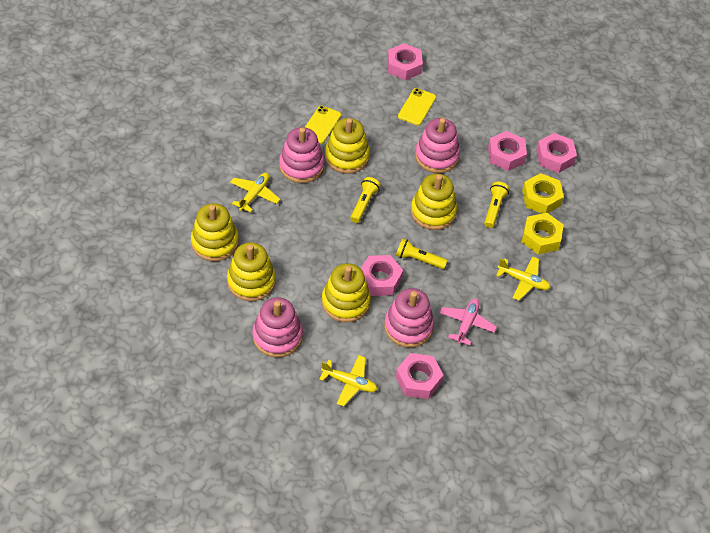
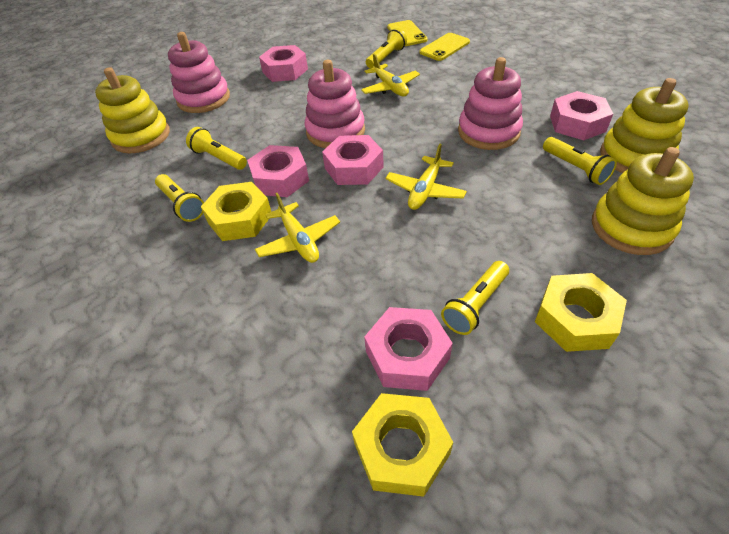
pink plane: 1 -> 0
pink stacking toy: 4 -> 3
yellow flashlight: 3 -> 5
yellow nut: 2 -> 3
yellow stacking toy: 5 -> 3

